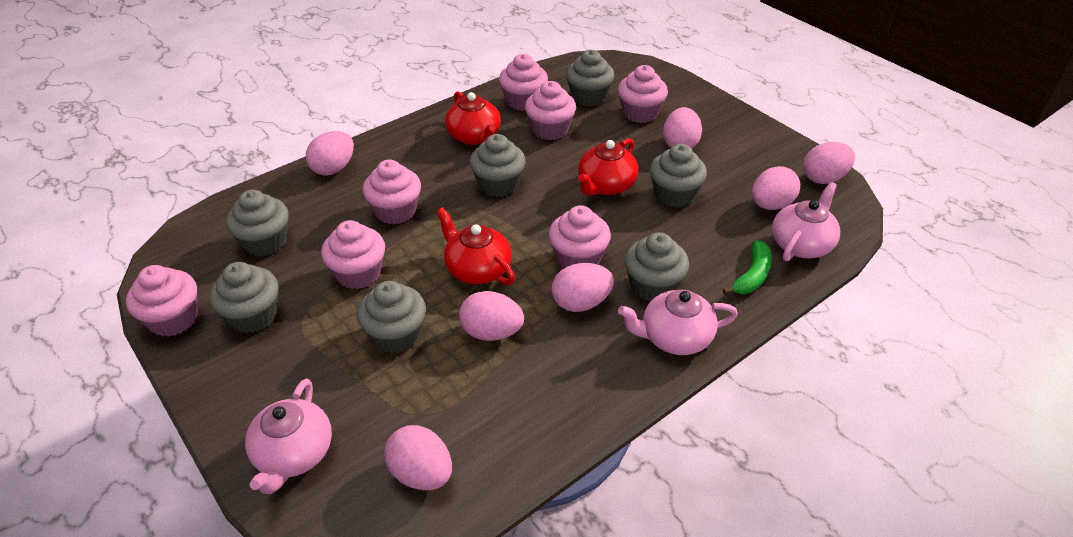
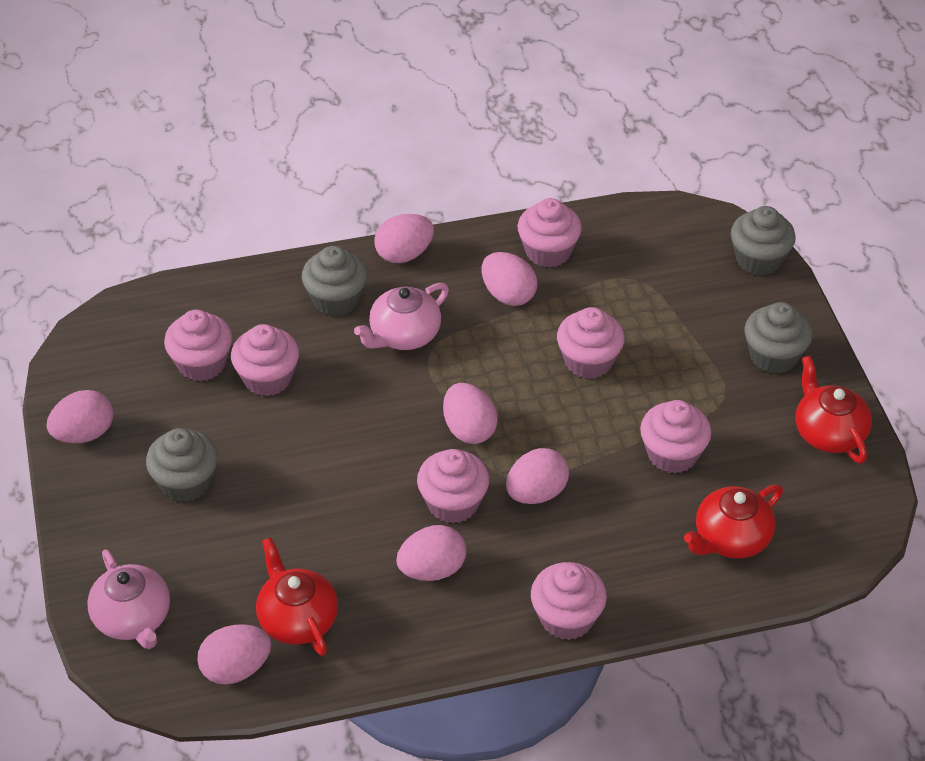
green banana: 1 -> 0
grey cupcake: 7 -> 4
pink teapot: 3 -> 2

